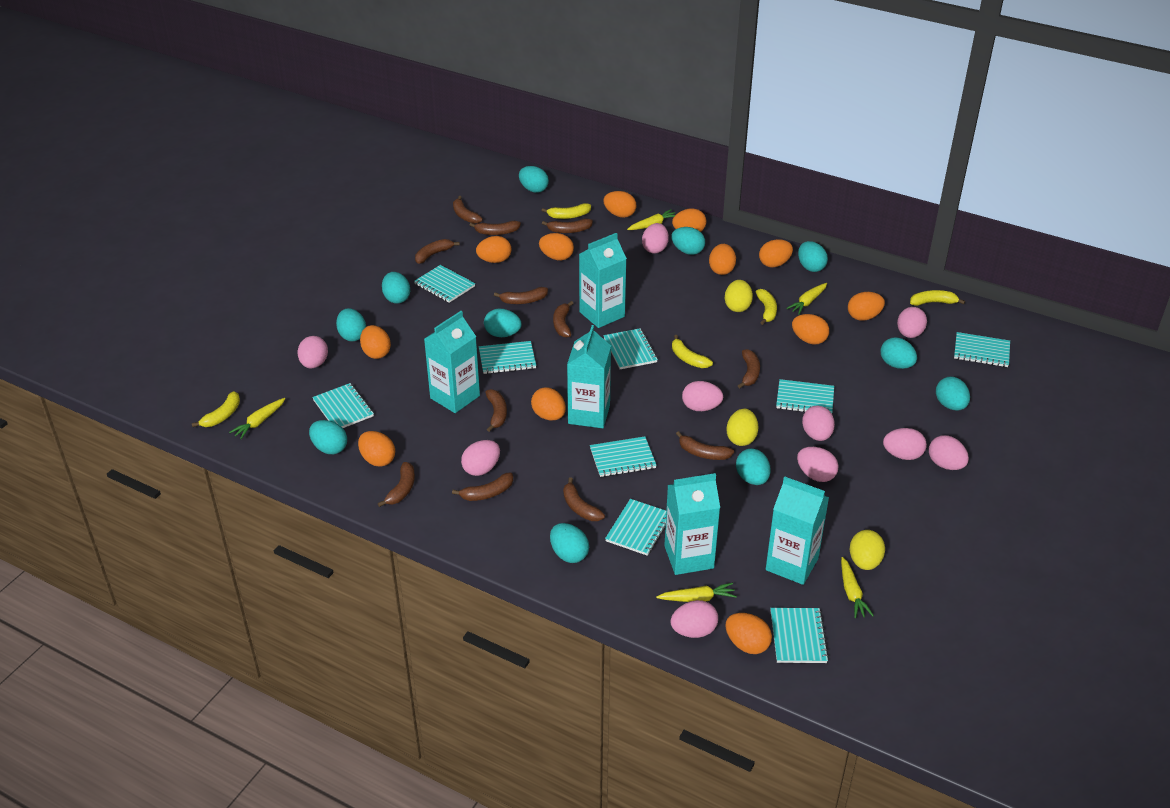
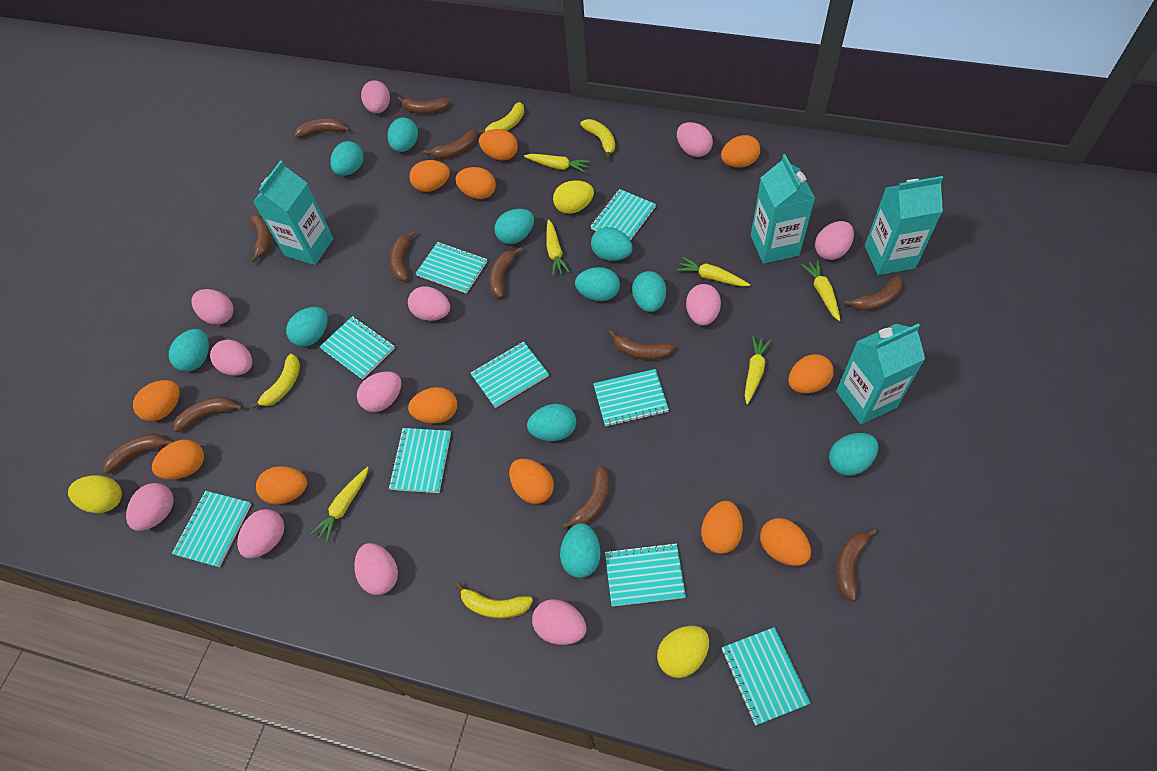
pink egg: 10 -> 12
turquoise carton: 5 -> 4
yellow banana: 5 -> 4
yellow carrot: 5 -> 6

